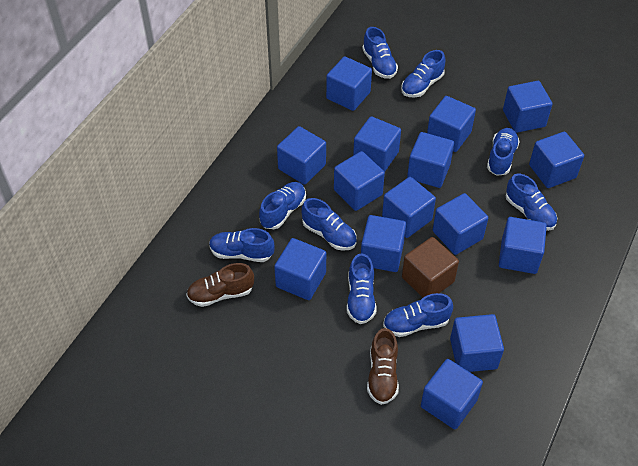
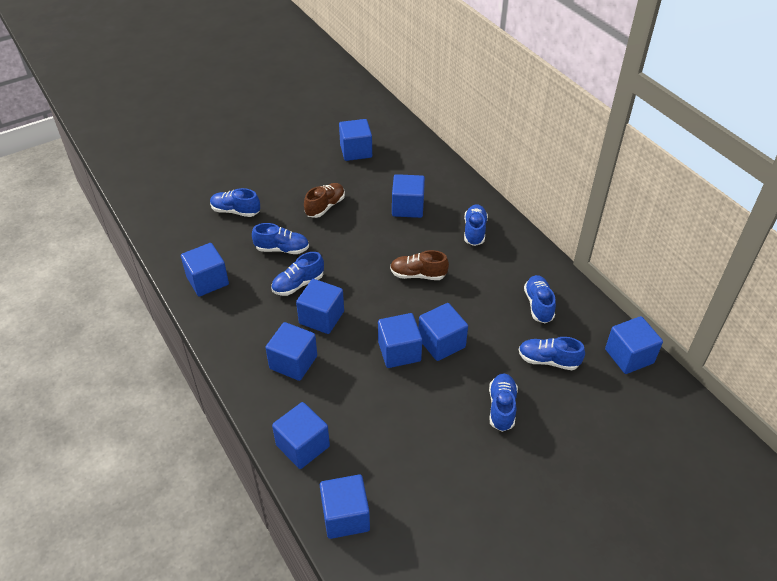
blue cube: 15 -> 10
blue shoe: 9 -> 7
brown cube: 1 -> 0

